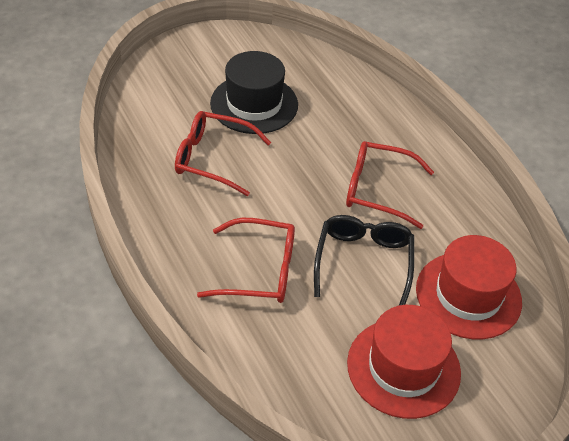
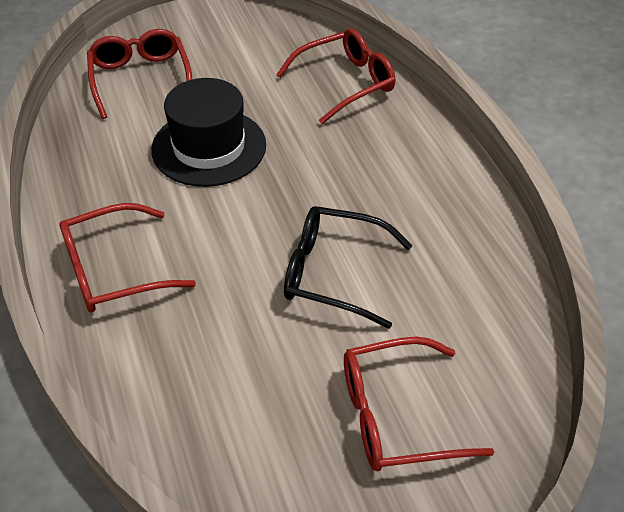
red glasses: 3 -> 4
red hat: 2 -> 0

